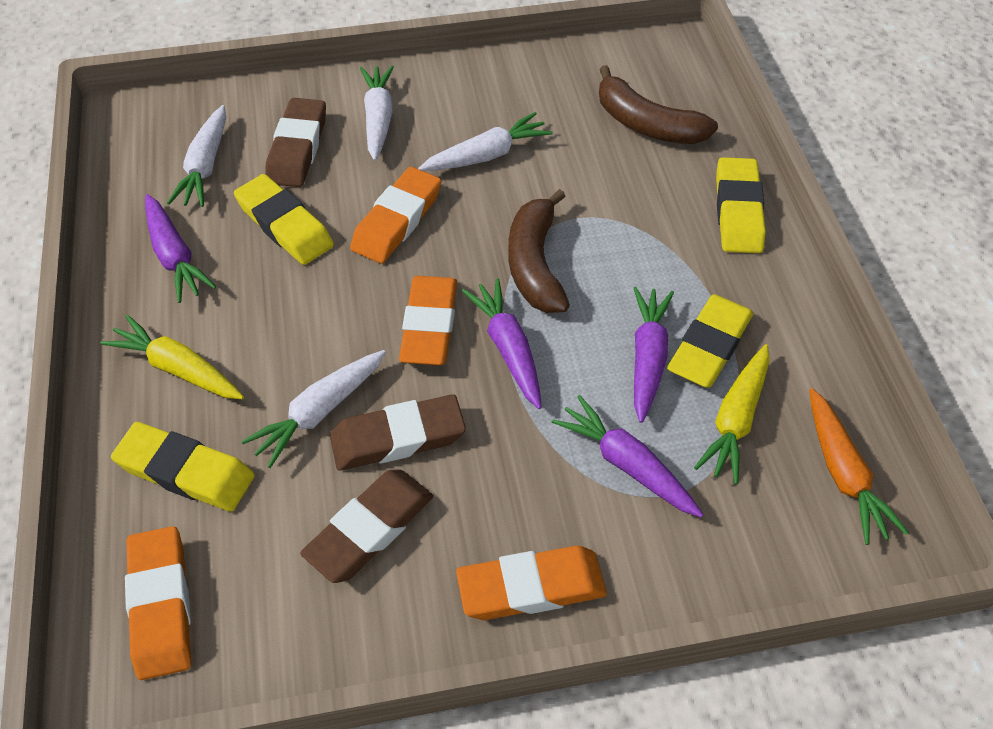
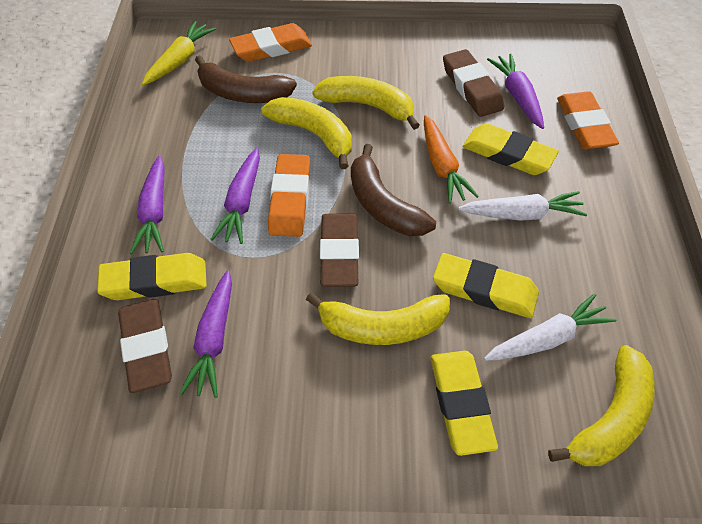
orange eraser: 4 -> 3
white carrot: 4 -> 2
yellow banana: 0 -> 4
yellow carrot: 2 -> 1

